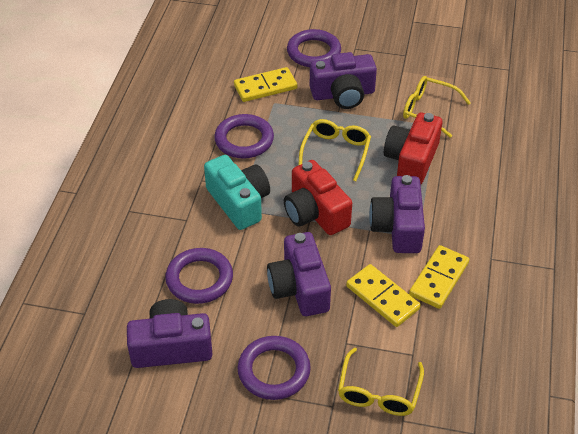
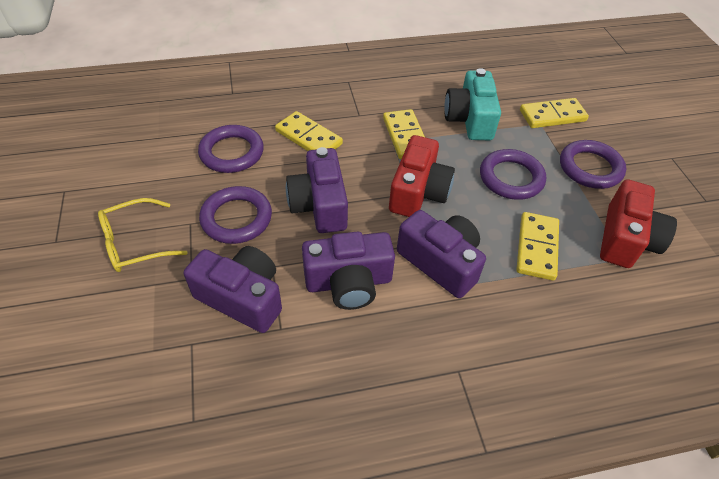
yellow domino: 3 -> 4
yellow glasses: 3 -> 1

